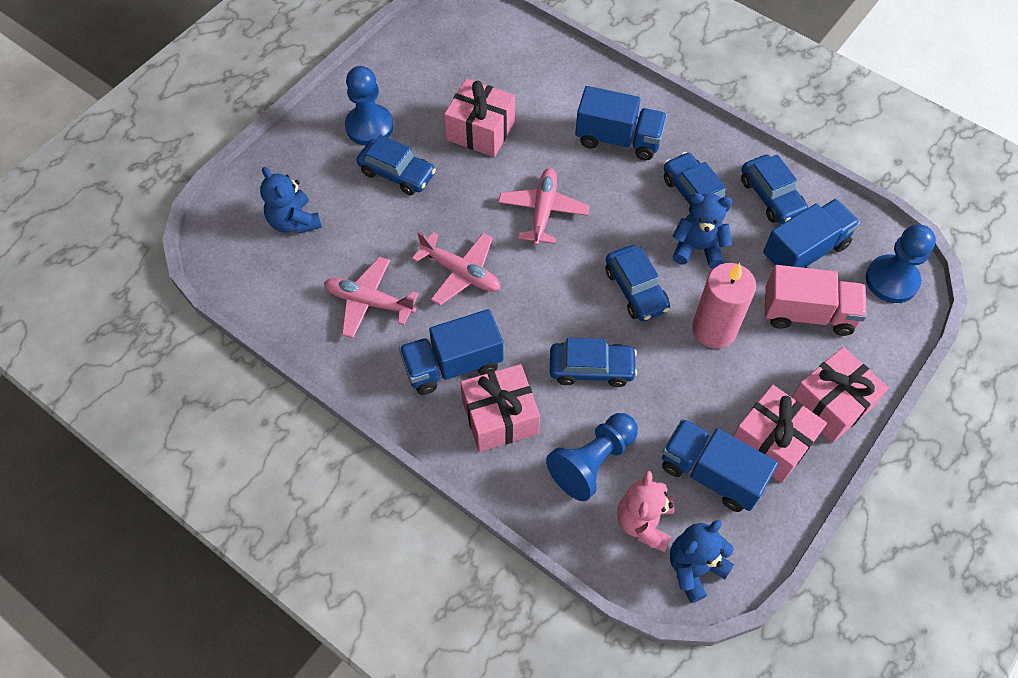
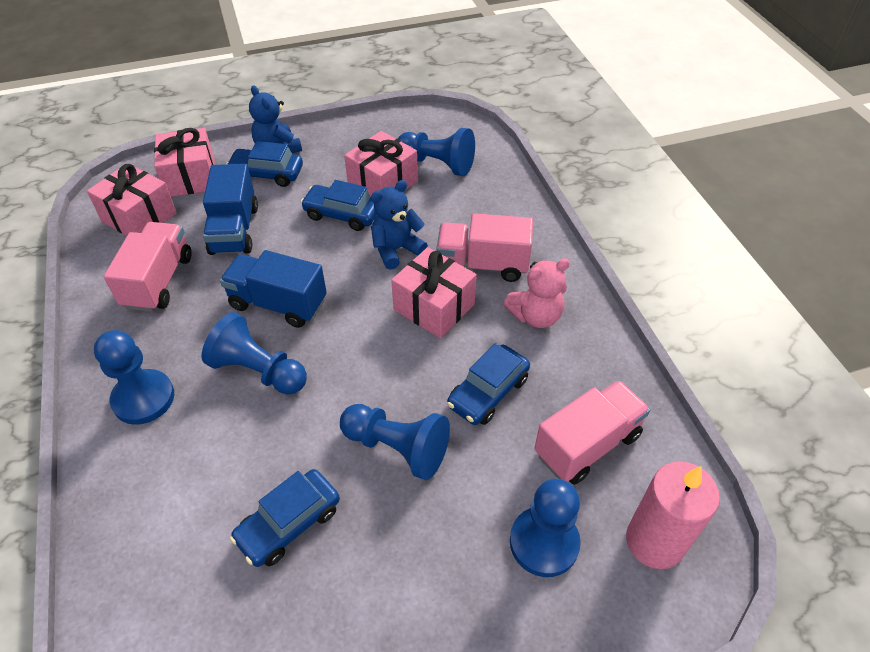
blue car: 5 -> 4
blue pawn: 3 -> 5
blue teddy bear: 3 -> 2
blue truck: 4 -> 2
pink plane: 3 -> 0
pink truck: 1 -> 3

